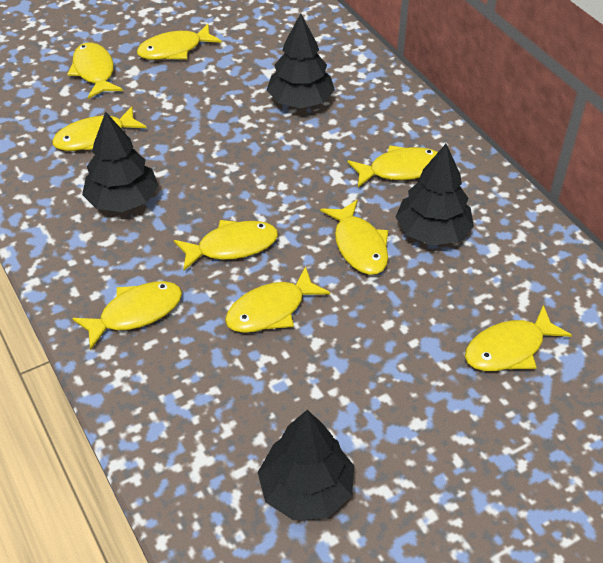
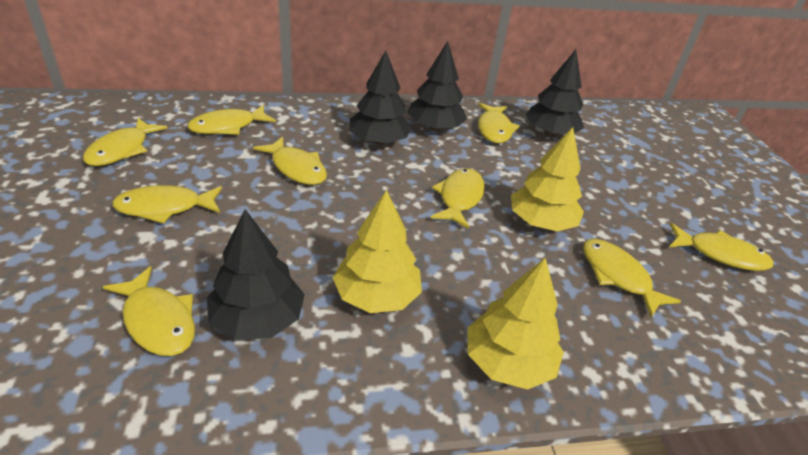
yellow tree: 0 -> 3

